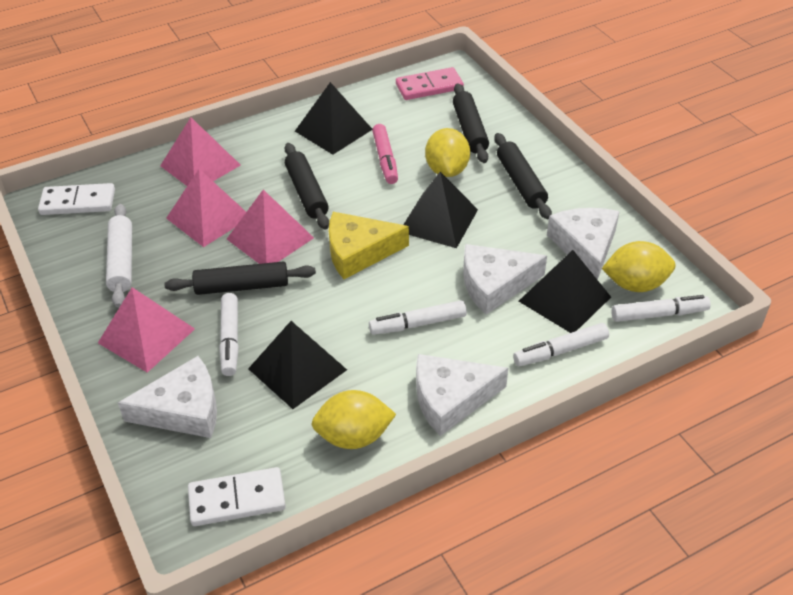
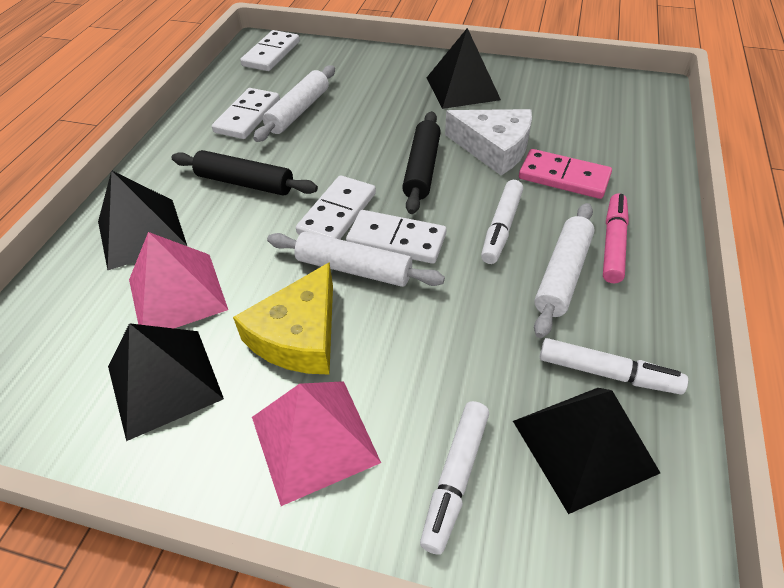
black rolling pin: 4 -> 2
pink pyramid: 4 -> 2
white cheese: 4 -> 1
white domino: 2 -> 4
white marker: 4 -> 3
white rolling pin: 1 -> 3
yellow lemon: 3 -> 0

